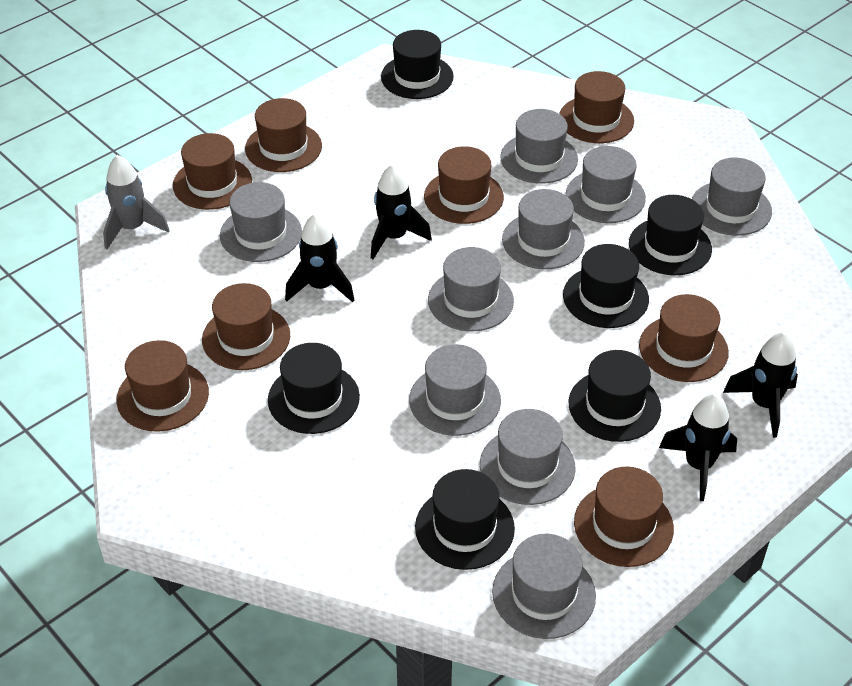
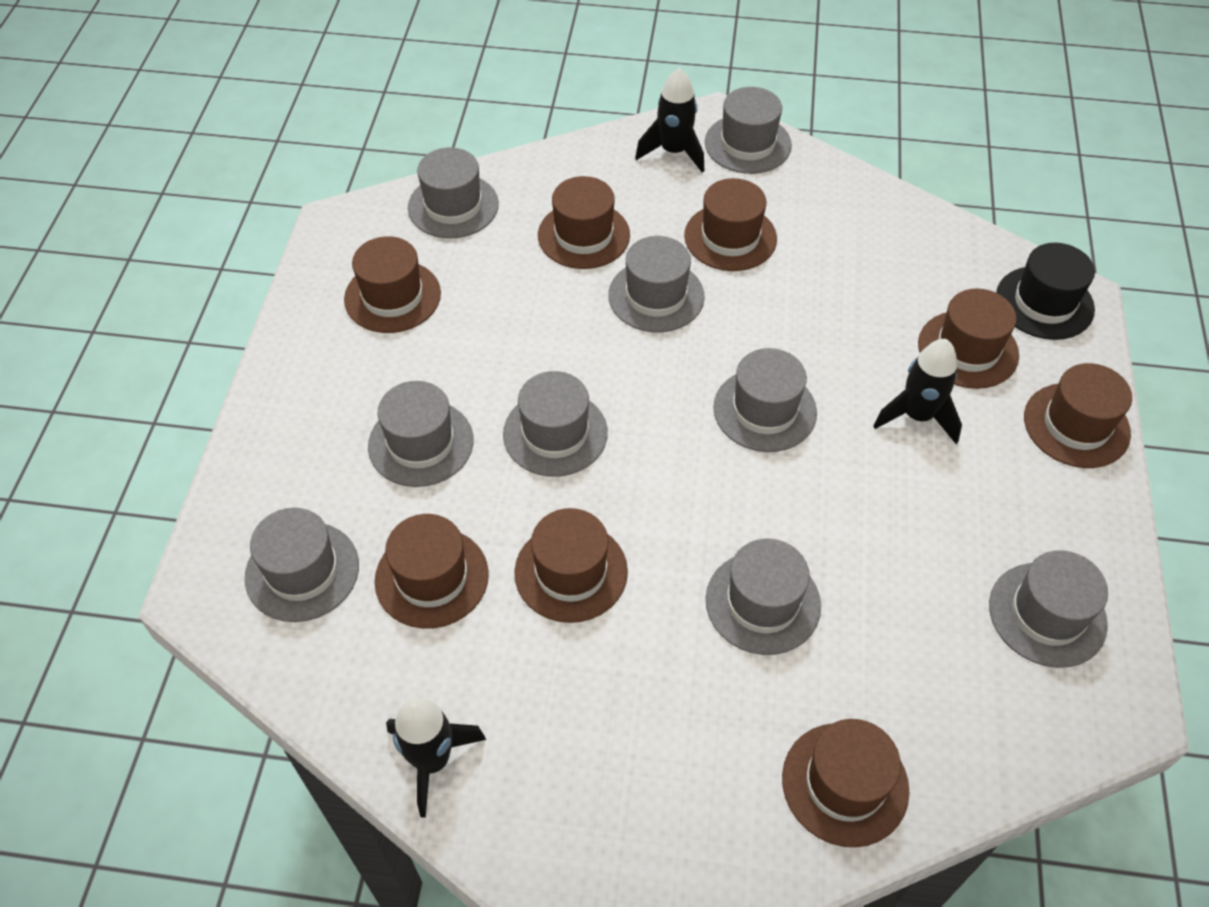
black hat: 6 -> 1
black rocket: 4 -> 3
grey rocket: 1 -> 0

